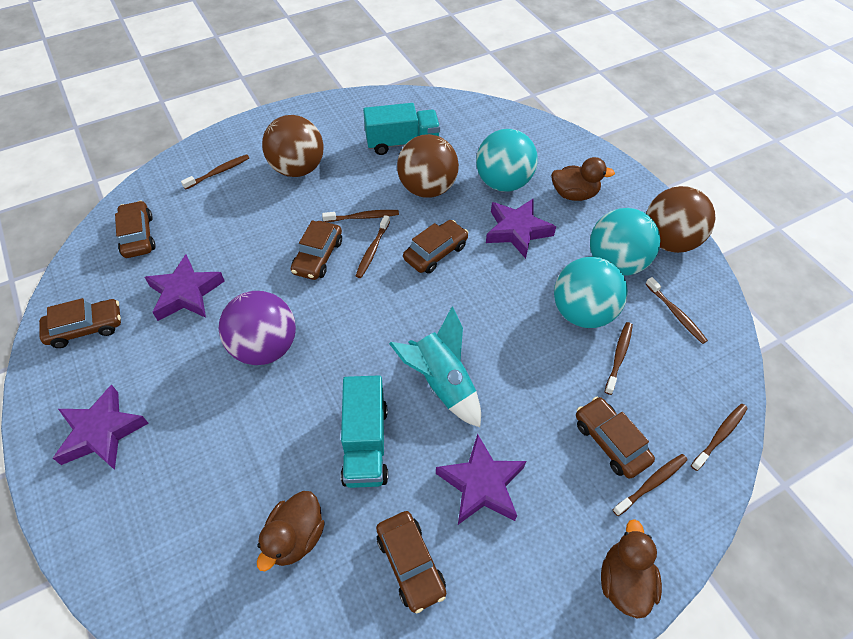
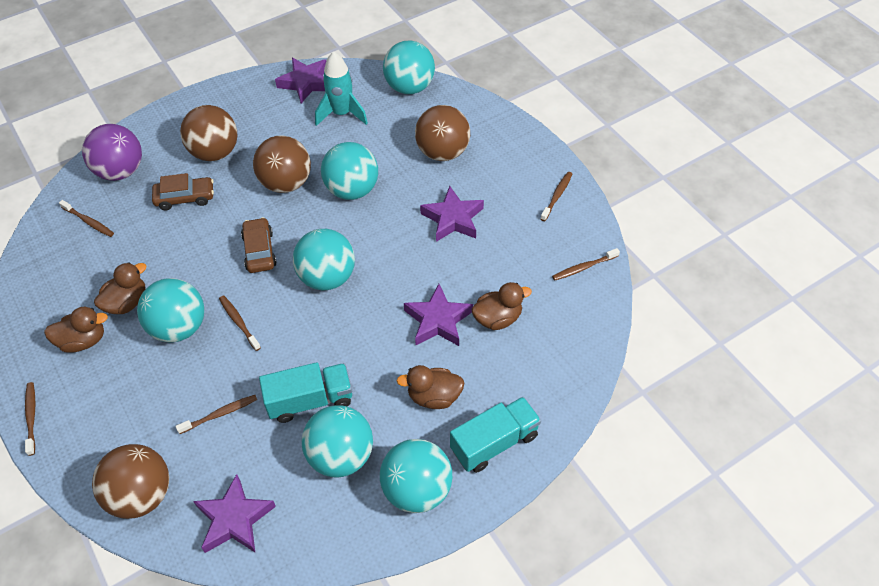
brown ball: 3 -> 4
brown car: 6 -> 2
brown duck: 3 -> 4
brown toothbrush: 7 -> 6
turquoise ball: 3 -> 6

